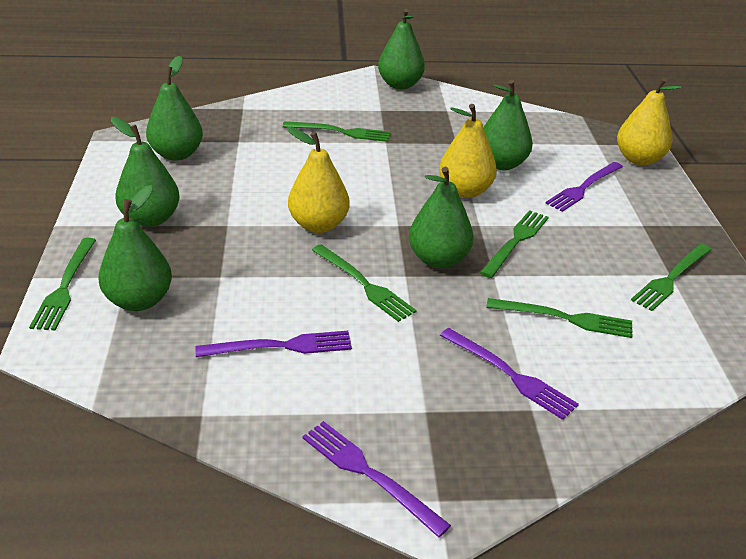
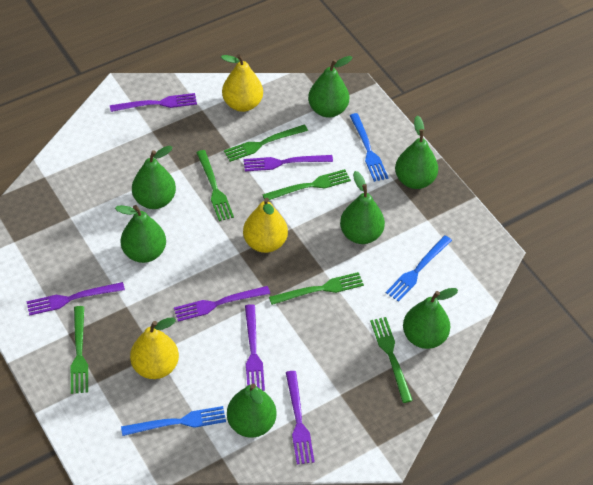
blue fork: 0 -> 3
green pear: 6 -> 7
purple fork: 4 -> 6

